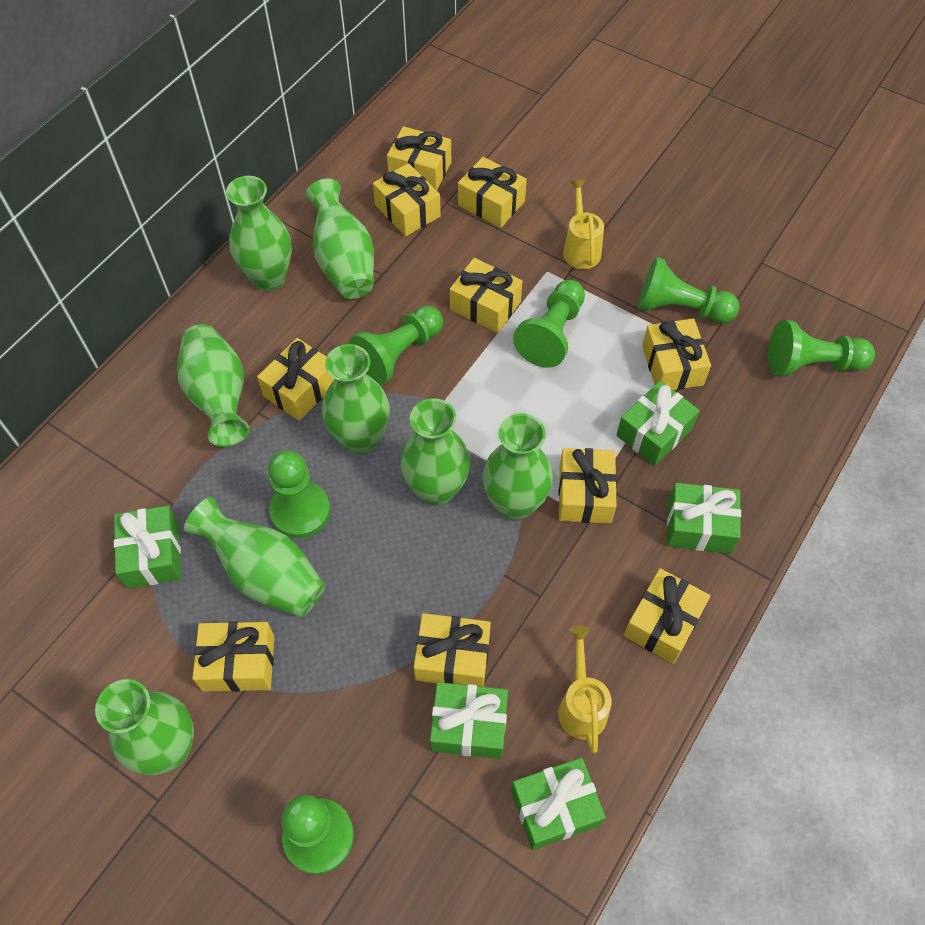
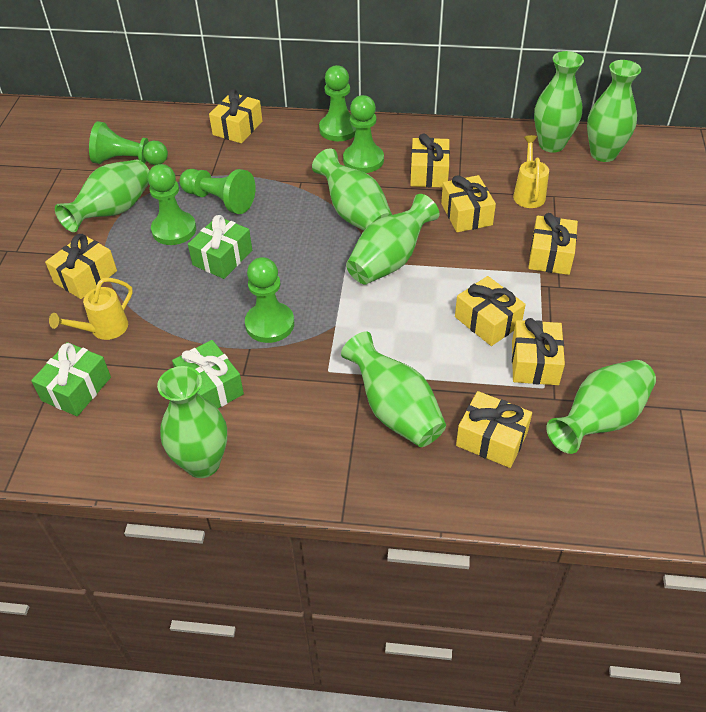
green gift: 5 -> 3
yellow gift: 10 -> 8

